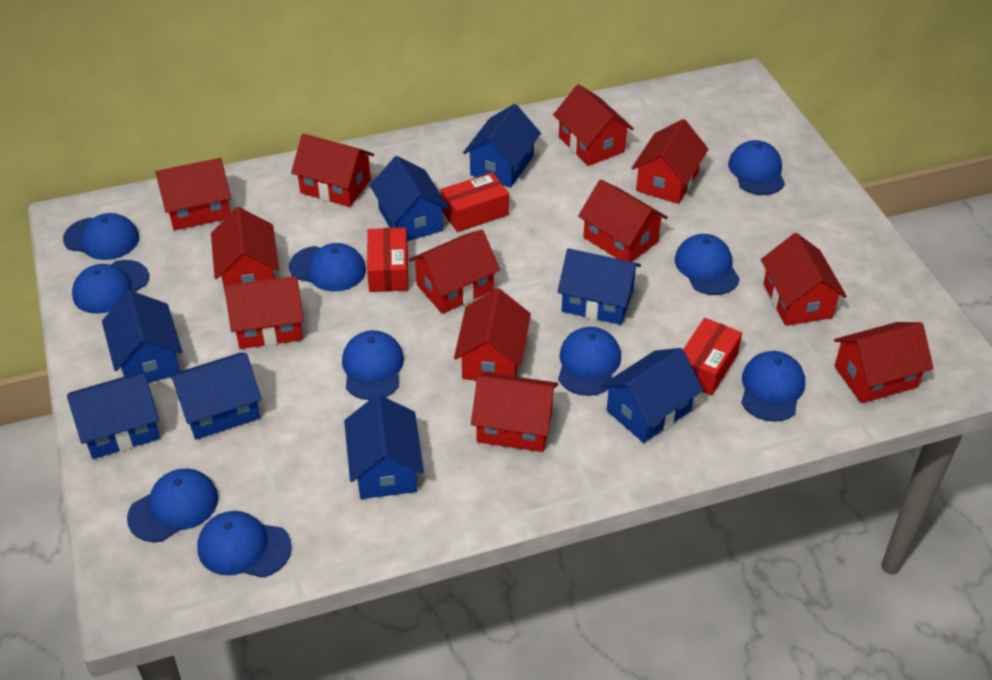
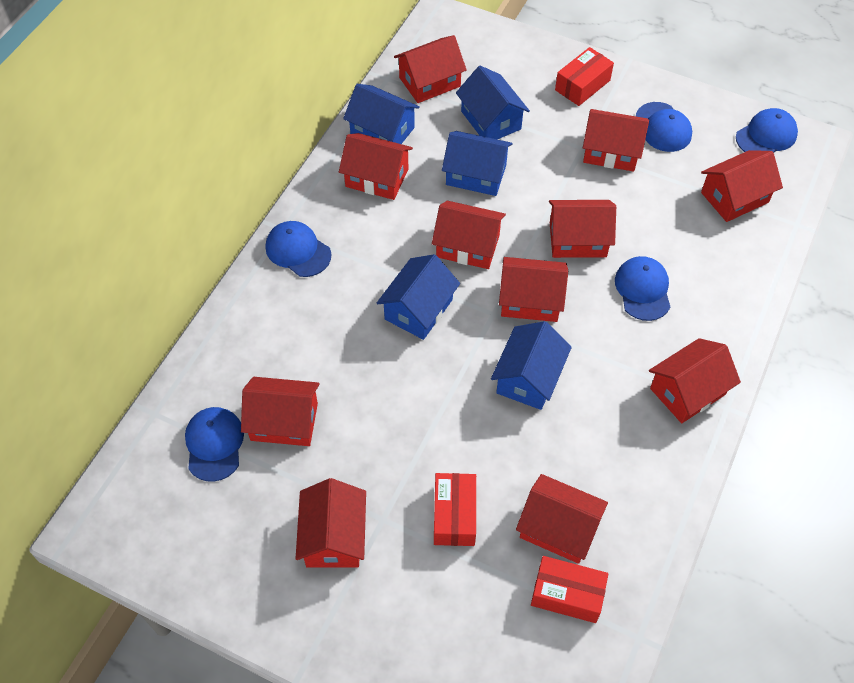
blue cap: 10 -> 5
blue house: 8 -> 5
red house: 12 -> 11

